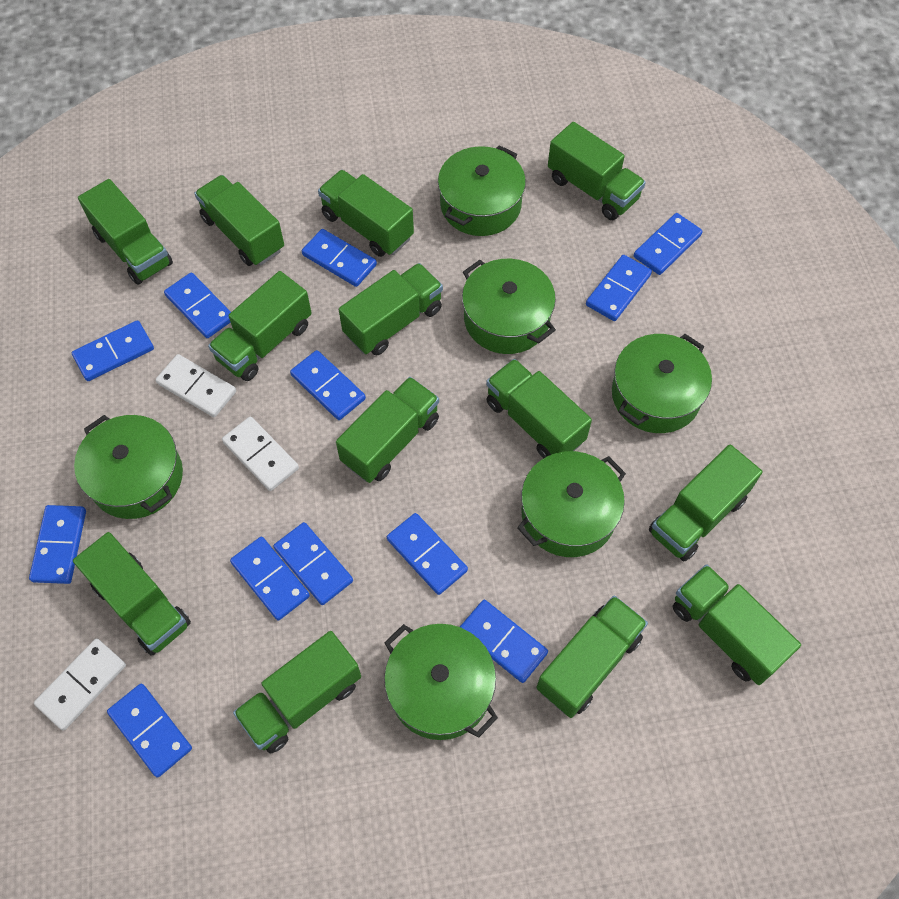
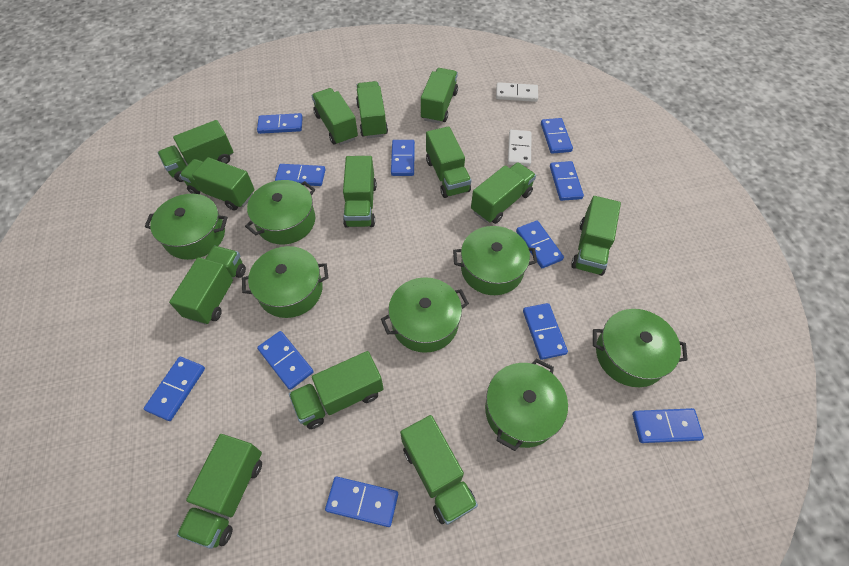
blue domino: 12 -> 11
green pot: 6 -> 7
white domino: 3 -> 2

